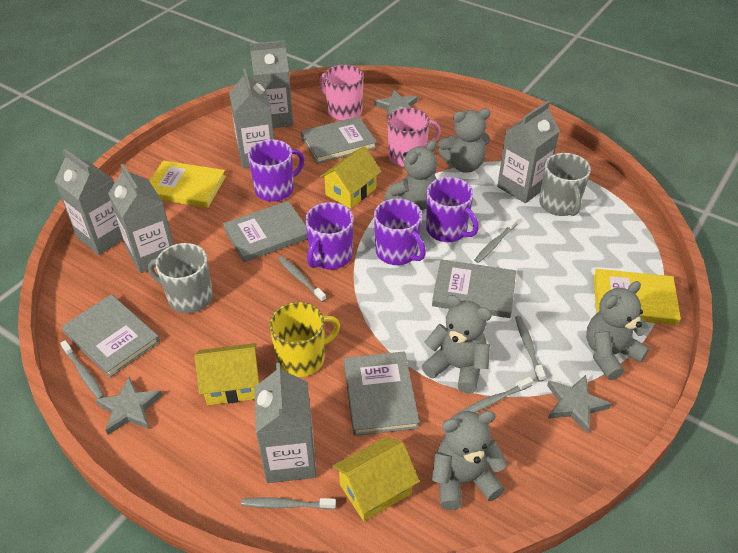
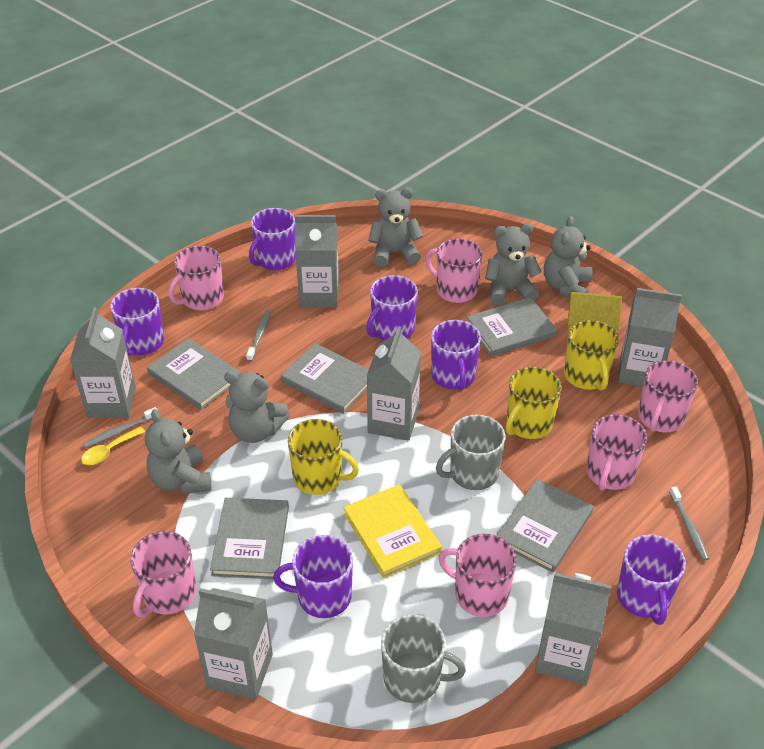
grey star: 3 -> 0
grey toothbrush: 6 -> 3
pink mug: 2 -> 6
purple mug: 4 -> 6
yellow book: 2 -> 1
yellow house: 3 -> 1
yellow mug: 1 -> 3
yellow spoon: 0 -> 1

